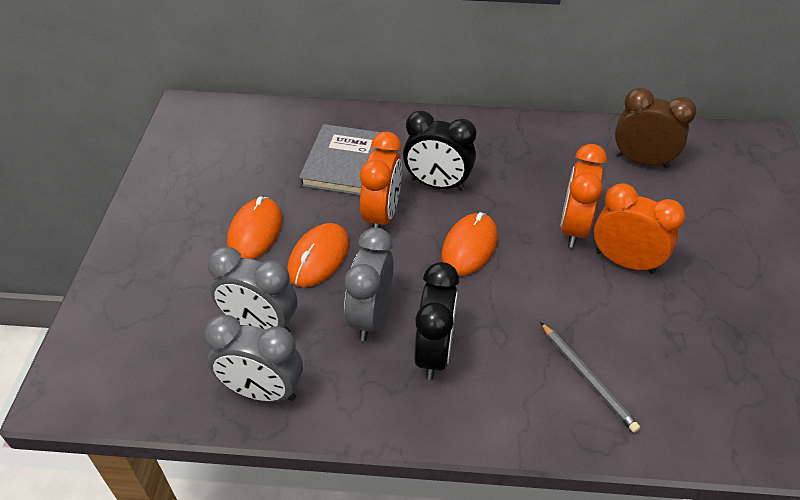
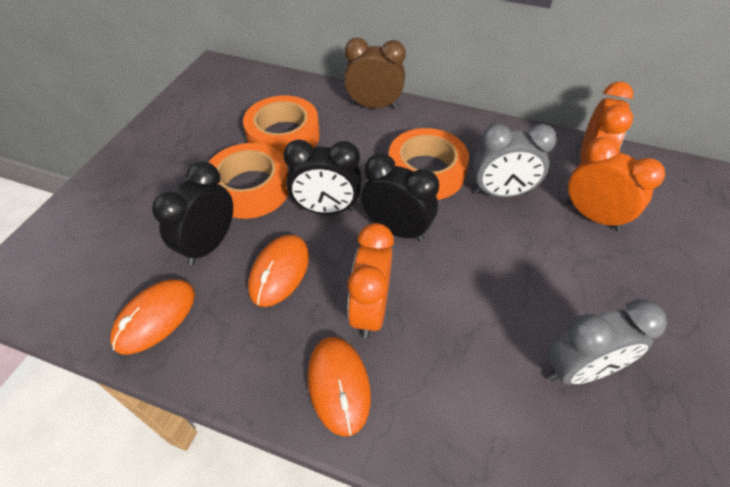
black clock: 2 -> 3
grey book: 1 -> 0
grey clock: 3 -> 2
grey pencil: 1 -> 0
orange tape: 0 -> 3

